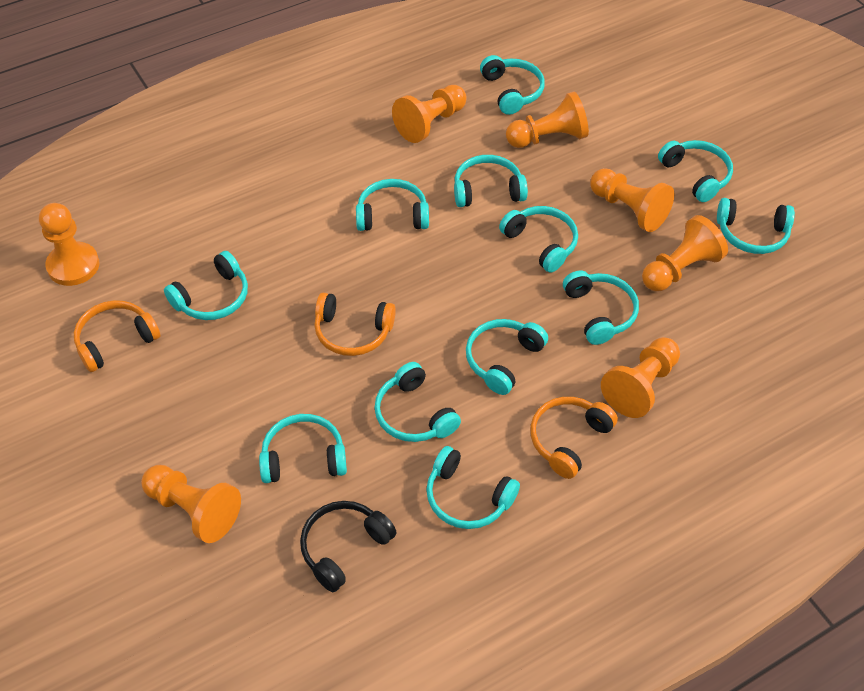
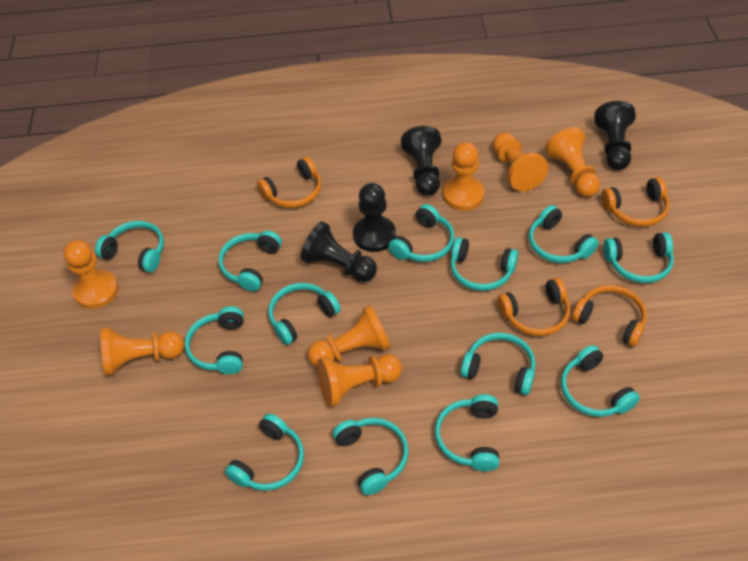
black headphones: 1 -> 0
black pawn: 0 -> 4
orange headphones: 3 -> 4
turquoise headphones: 12 -> 13

